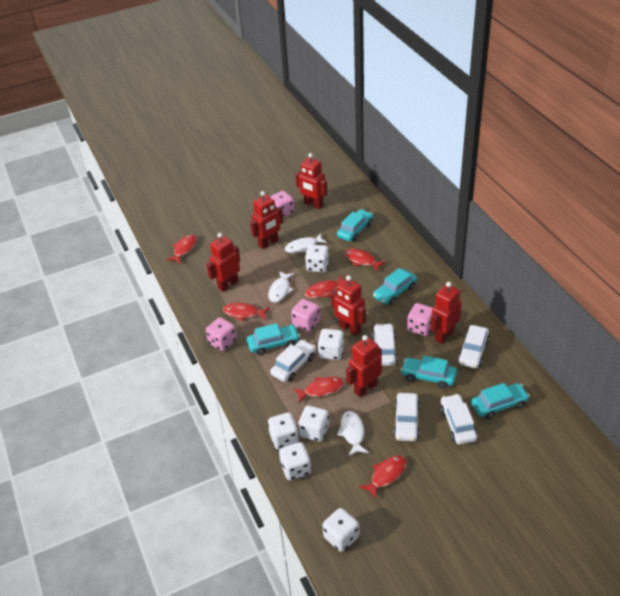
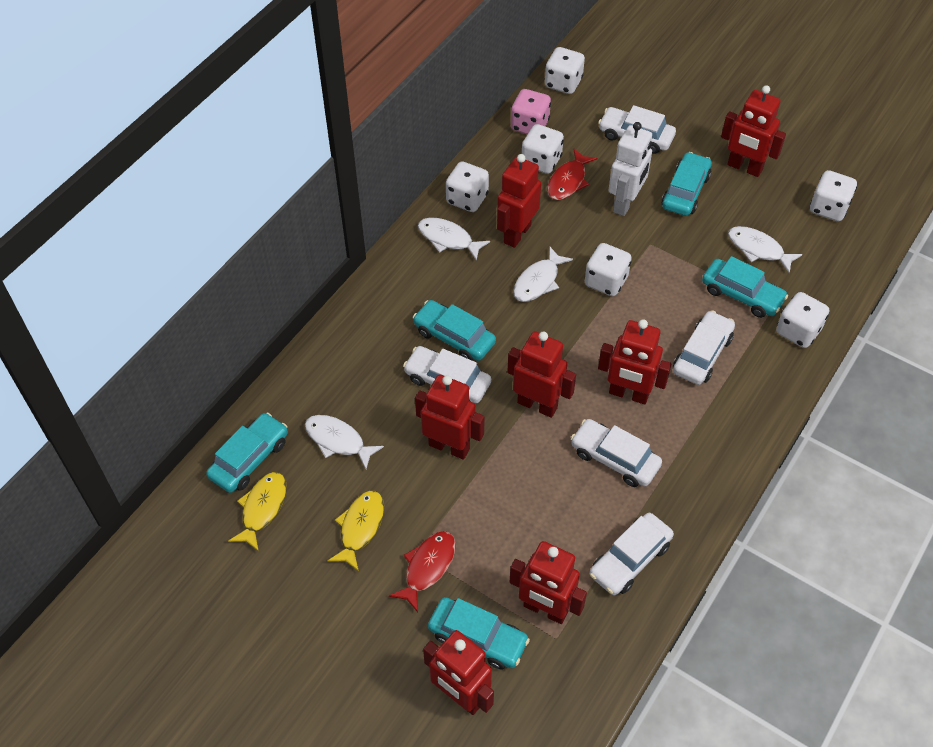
pink dice: 4 -> 1
red fish: 6 -> 2
red robot: 6 -> 7
white fish: 3 -> 4
white robot: 0 -> 1
yellow fish: 0 -> 2

